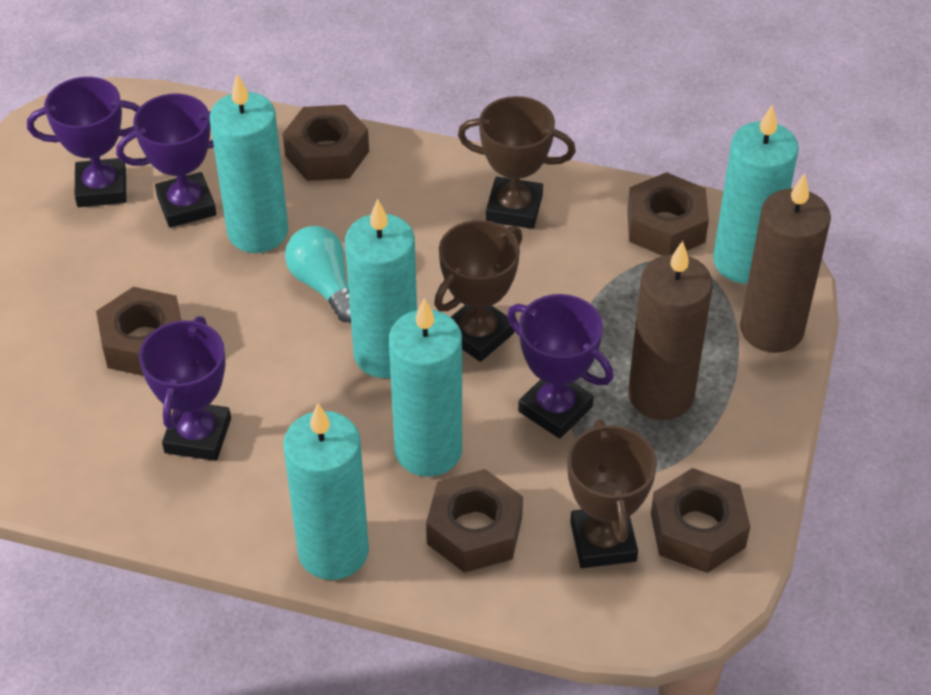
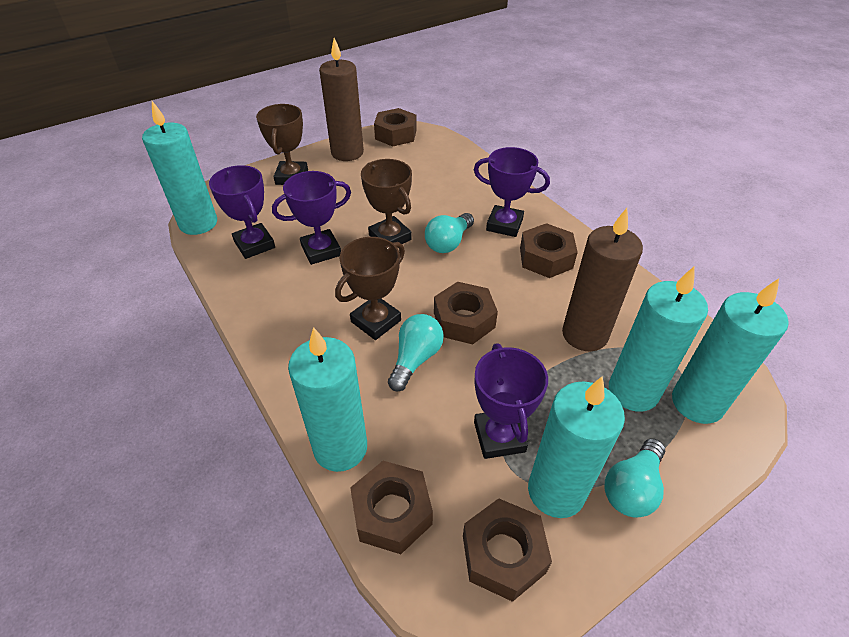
turquoise light bulb: 1 -> 3

